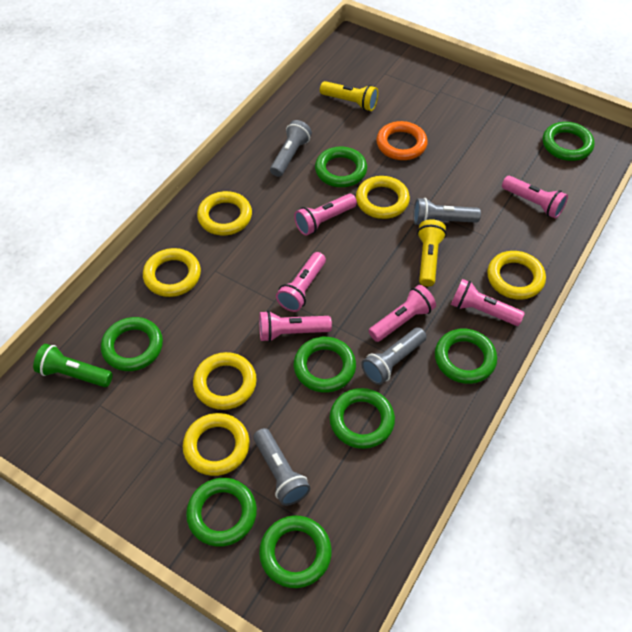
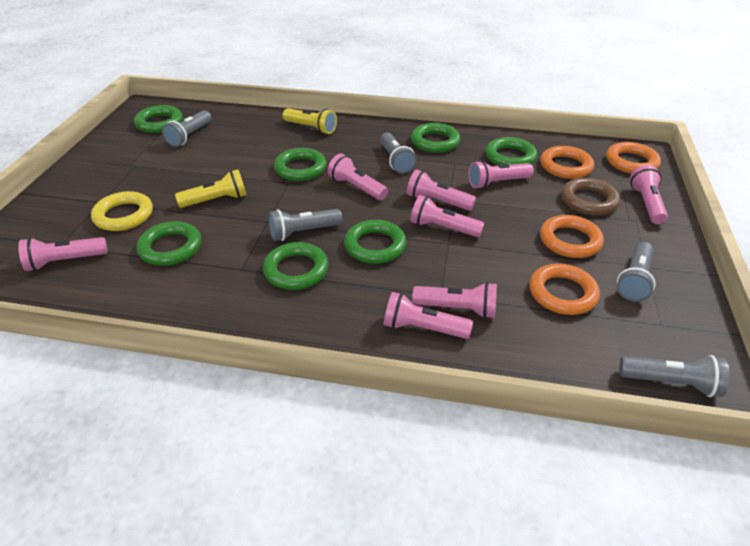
brown ring: 0 -> 1
green flashlight: 1 -> 0
green ring: 8 -> 7
grey flashlight: 4 -> 5
orange ring: 1 -> 4
pink flashlight: 6 -> 8
yellow ring: 6 -> 1

